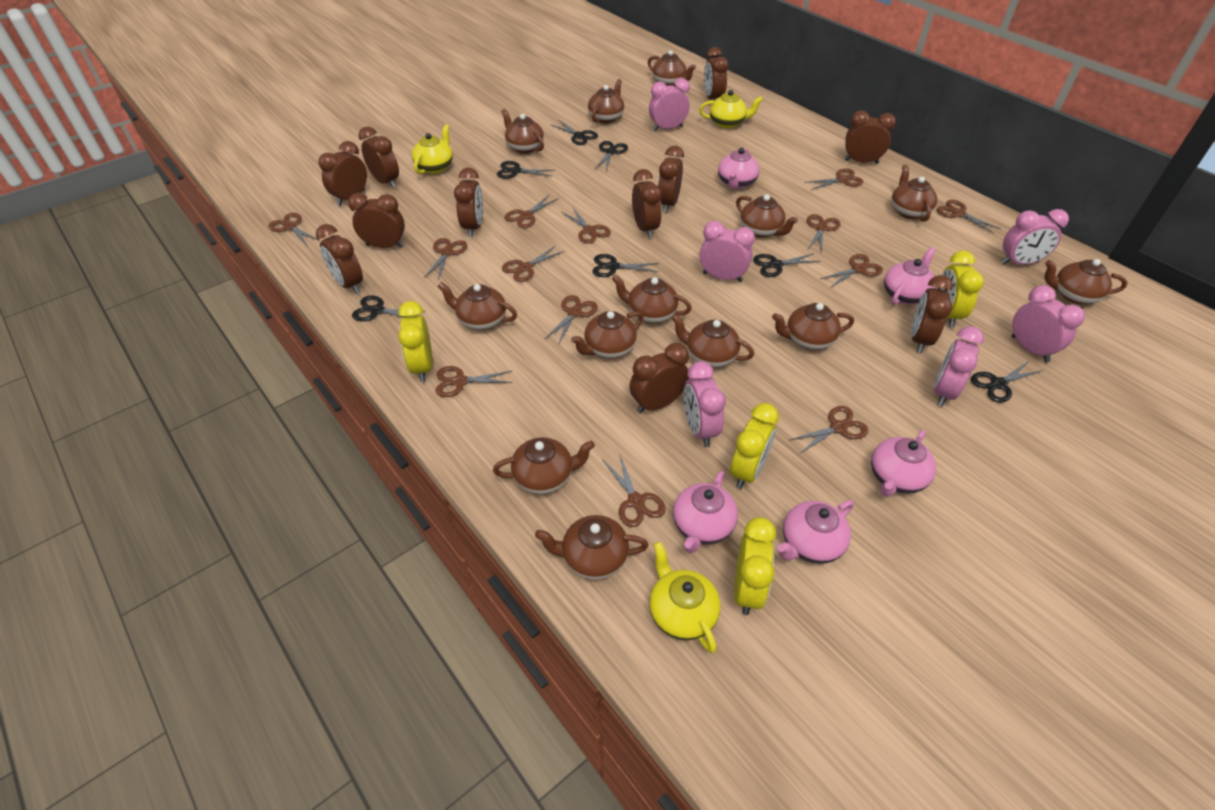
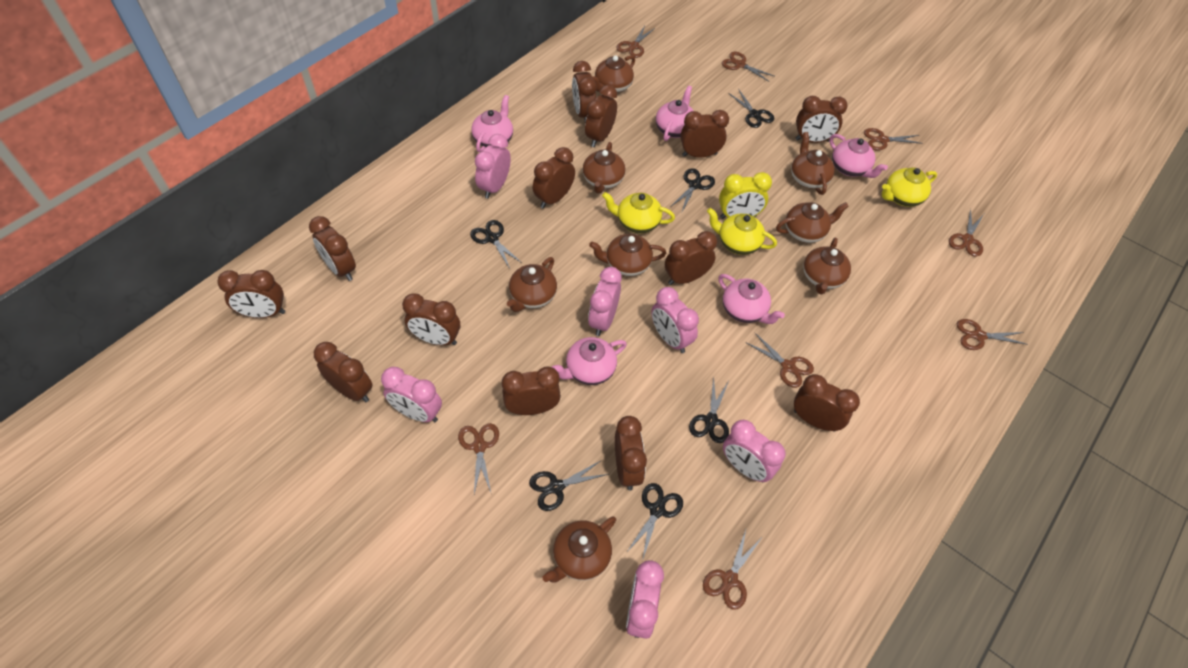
black scissors: 7 -> 6
brown clock: 11 -> 13
brown scissors: 13 -> 8
brown teapot: 13 -> 8
yellow clock: 4 -> 1

